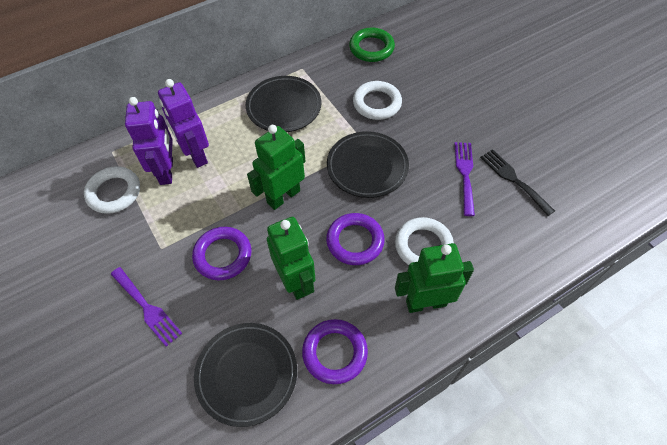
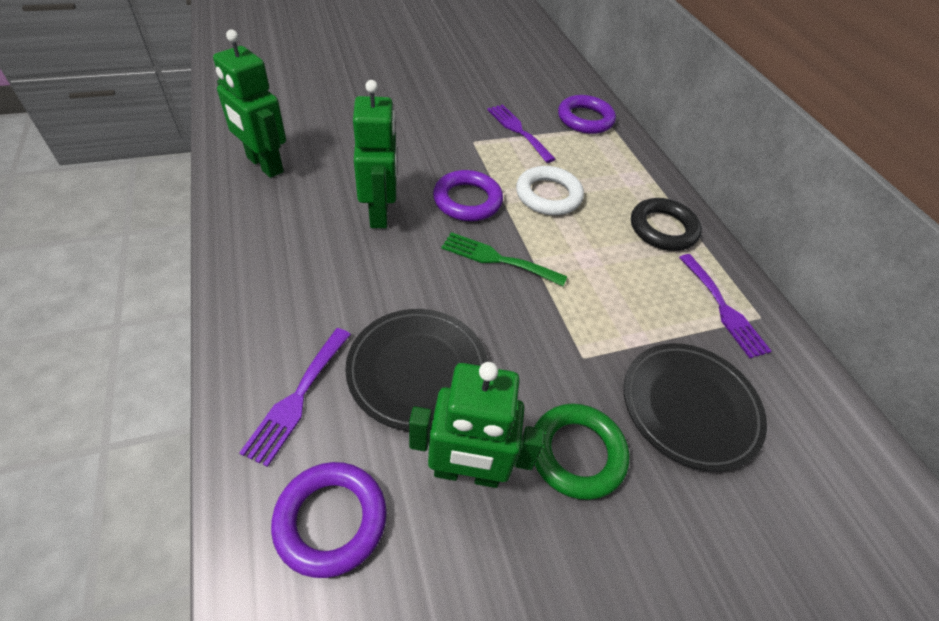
black fork: 1 -> 0
black plate: 3 -> 2
black ring: 0 -> 1
green fork: 0 -> 1
purple fork: 2 -> 3
purple robot: 2 -> 0
white ring: 3 -> 1

